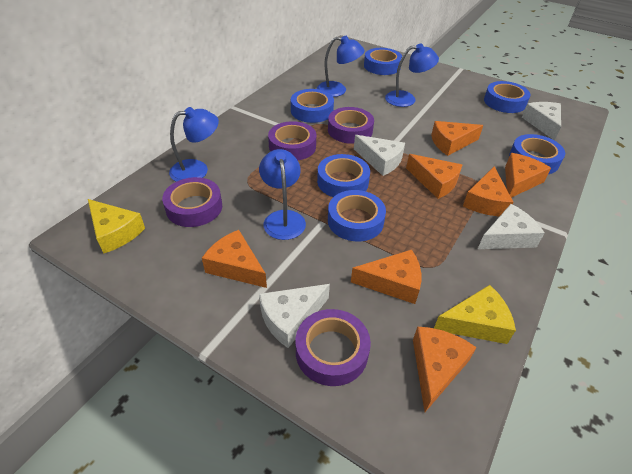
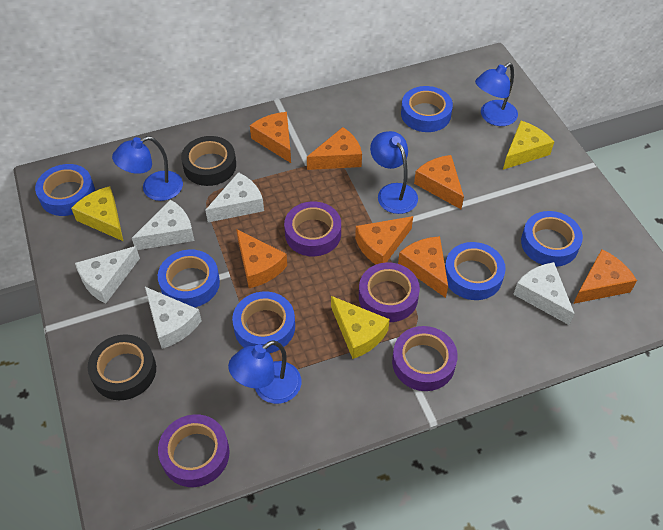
black tape: 0 -> 2
white cheese: 4 -> 5
yellow cheese: 2 -> 3

